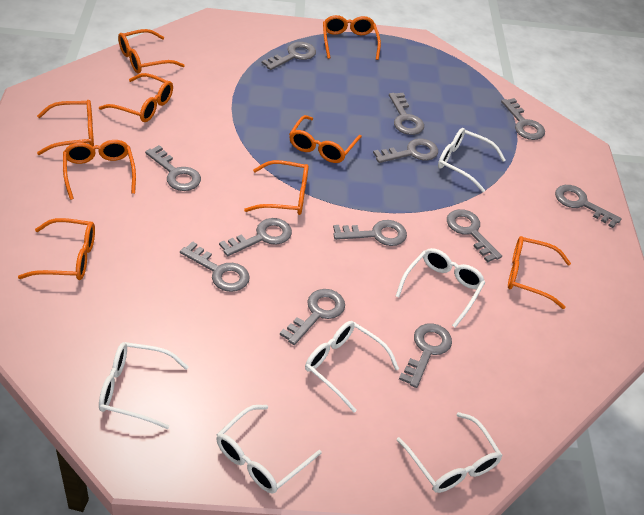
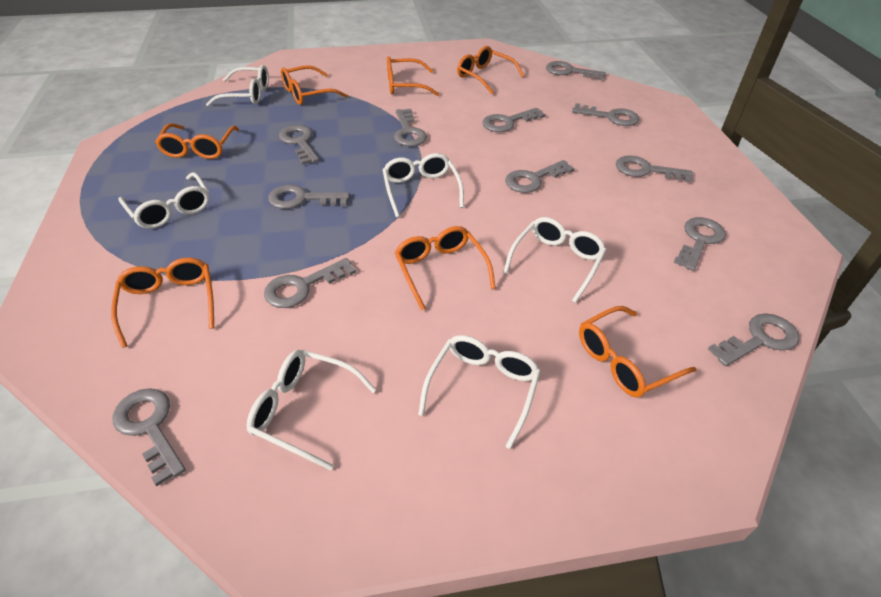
orange glasses: 9 -> 7

